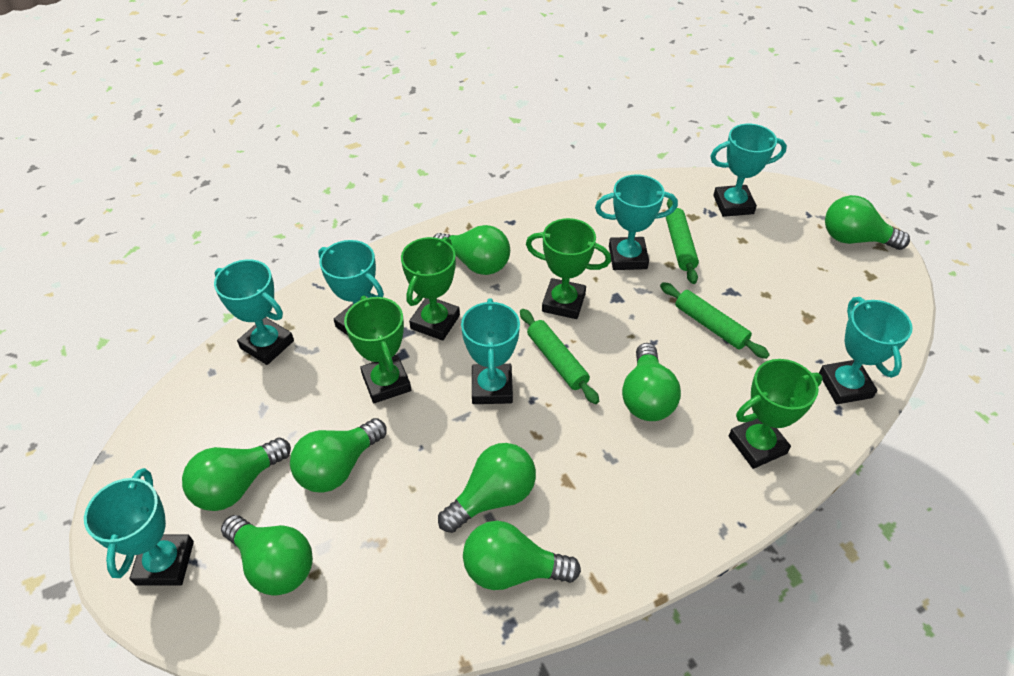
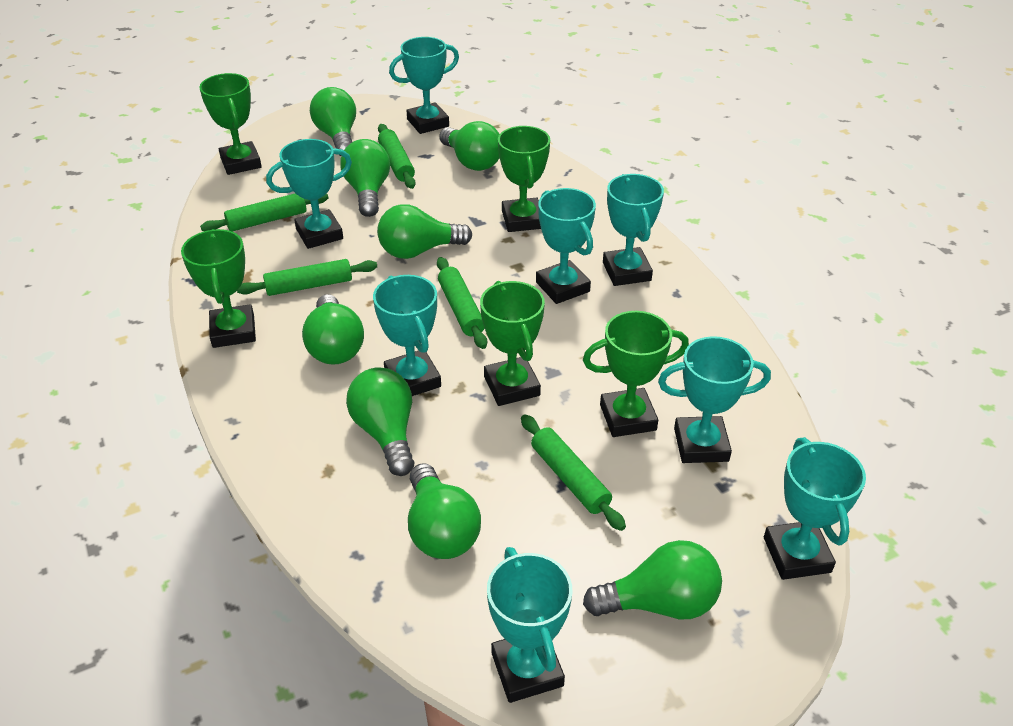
green rolling pin: 3 -> 5
green trophy: 4 -> 5
turquoise trophy: 7 -> 8

